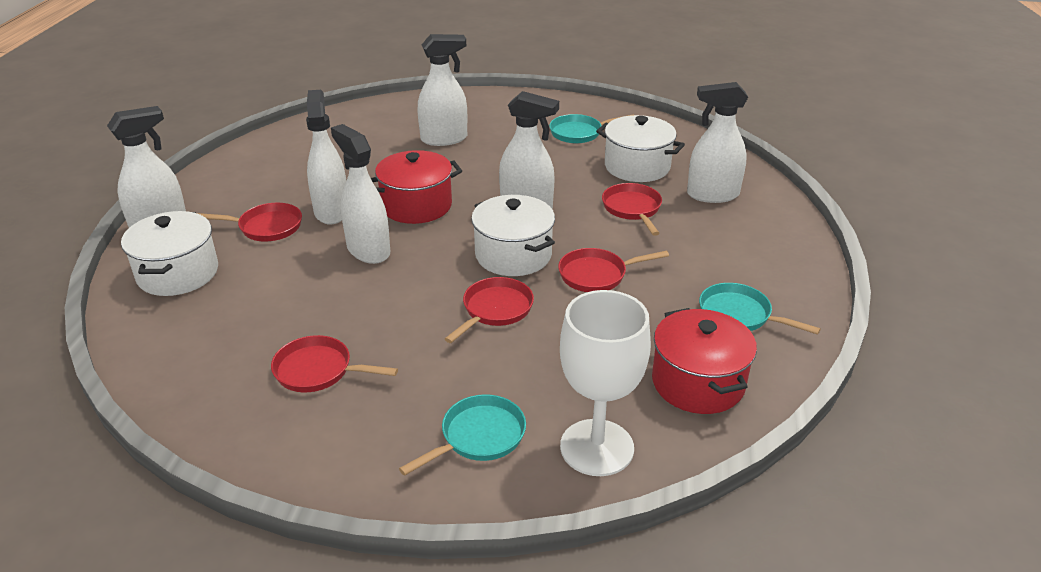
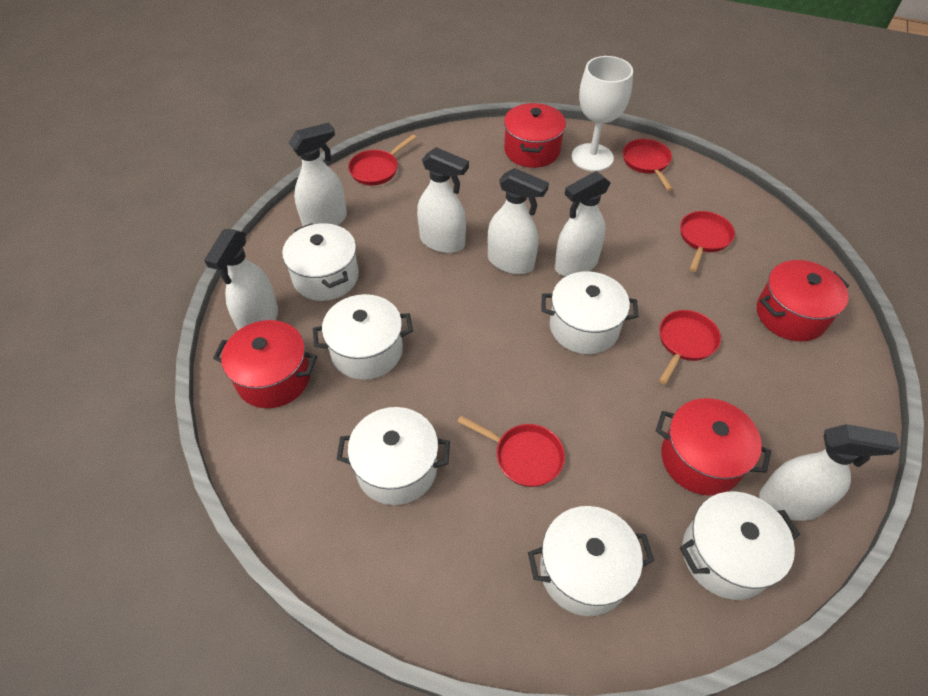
red pot: 2 -> 4
turquoise pan: 3 -> 0
white pot: 3 -> 6

